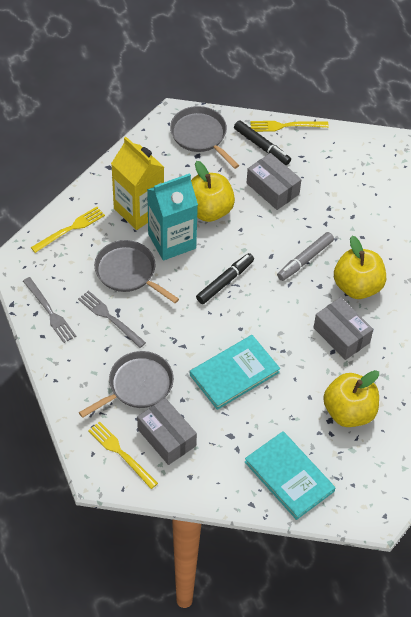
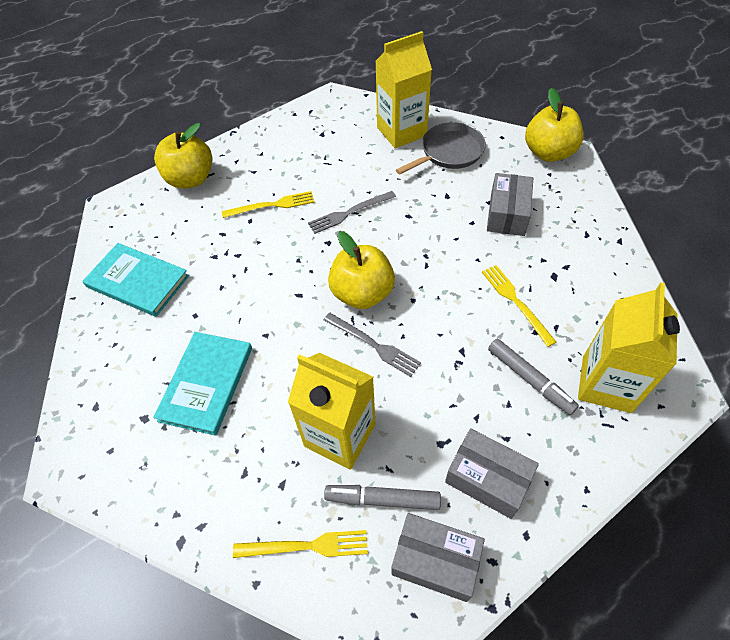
black marker: 2 -> 0
grey marker: 1 -> 2
grey pan: 3 -> 1
turquoise carton: 1 -> 0
yellow carton: 1 -> 3

